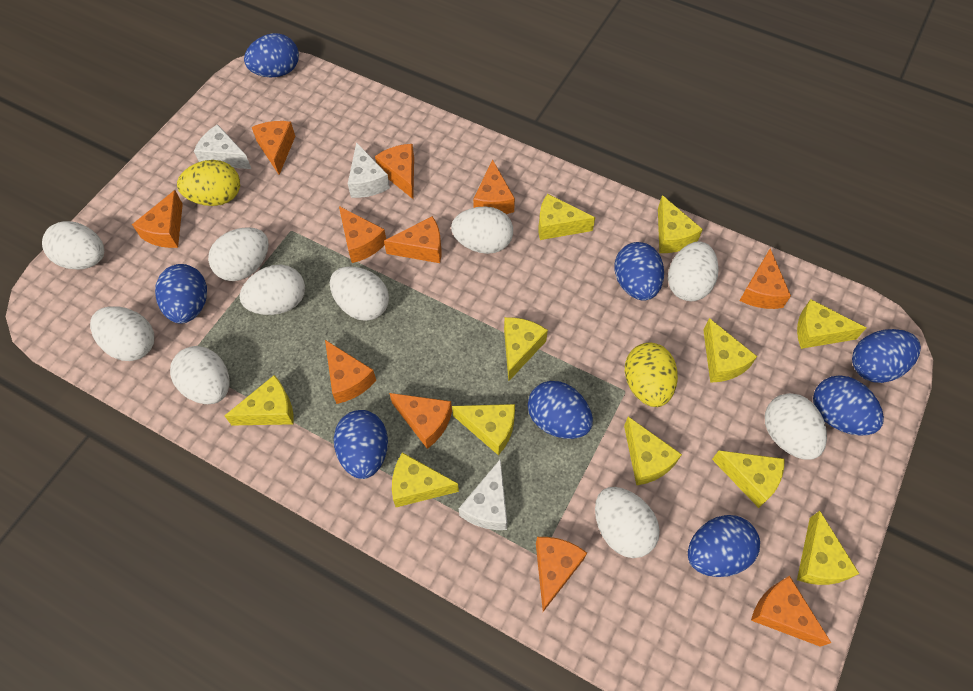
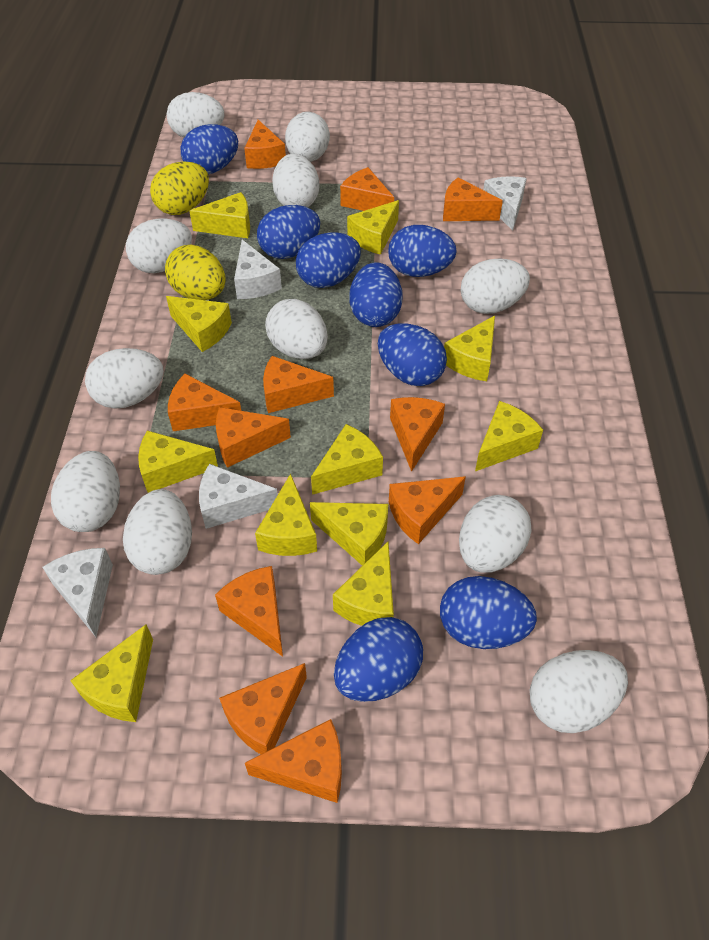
white cheese: 3 -> 4
white egg: 10 -> 11

